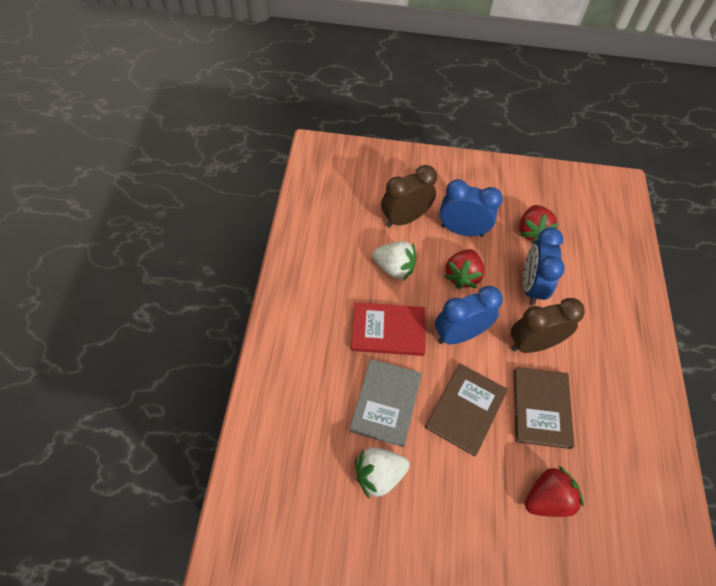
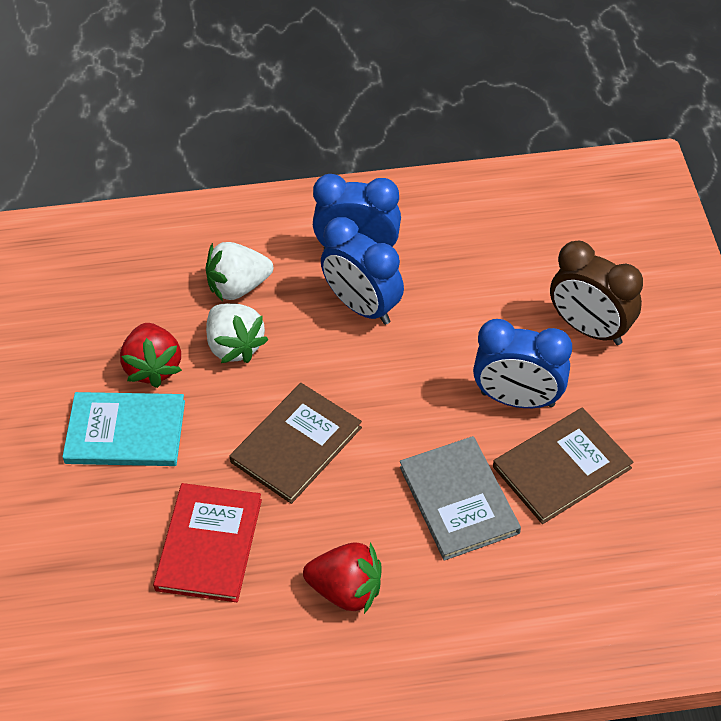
brown clock: 2 -> 1
red strawberry: 3 -> 2
turquoise book: 0 -> 1

